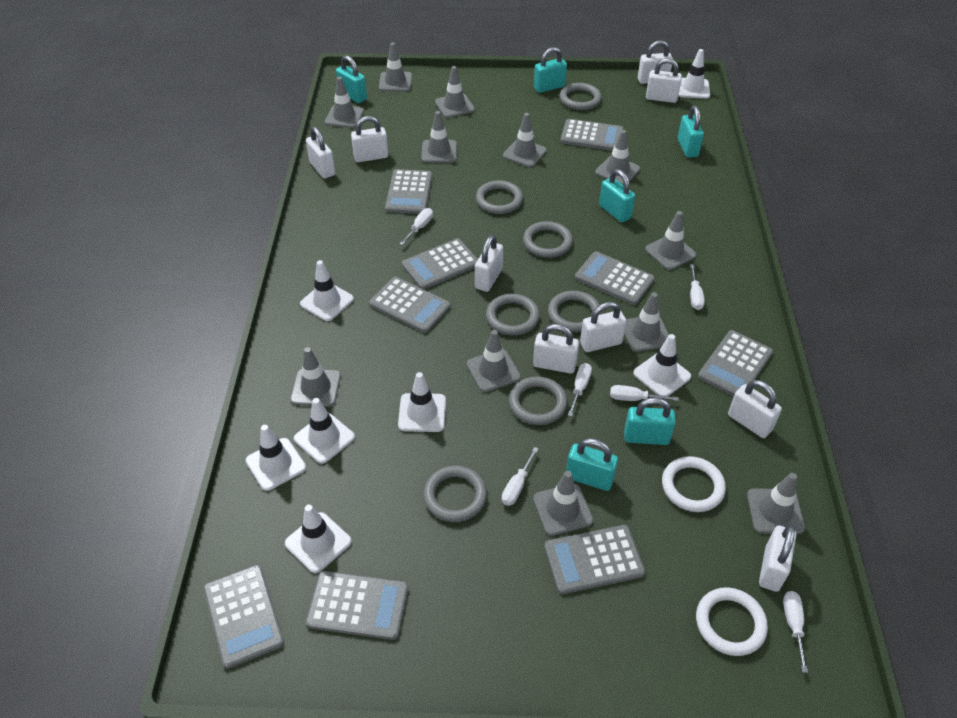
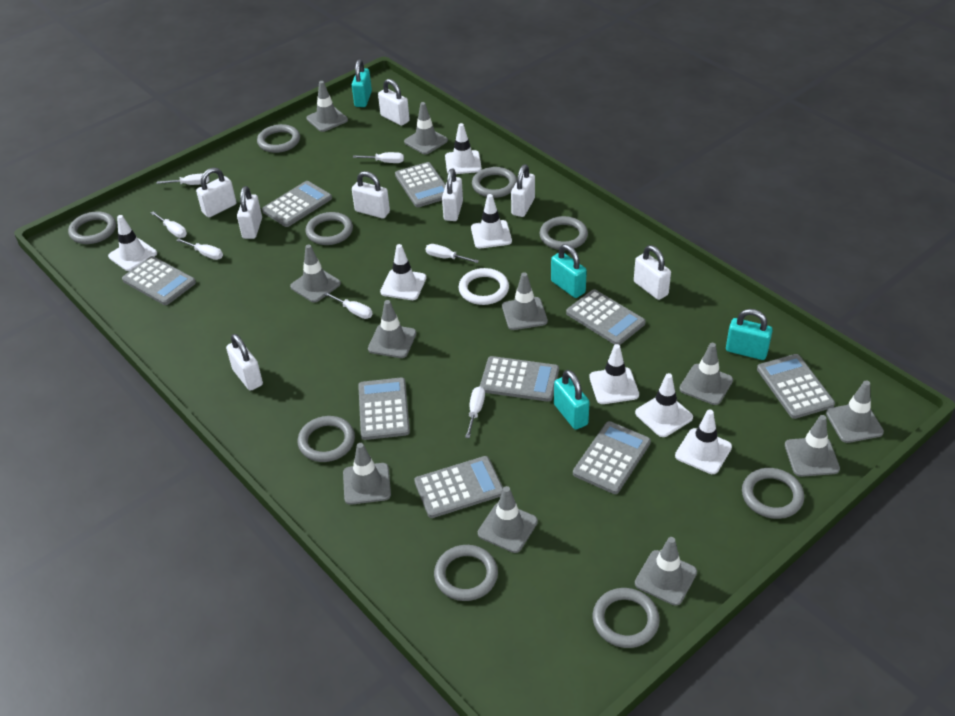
grey ring: 7 -> 9
grey traffic cone: 12 -> 11
turquoise padlock: 6 -> 4
white padlock: 9 -> 8
white ring: 2 -> 1
white screwdriver: 6 -> 7

